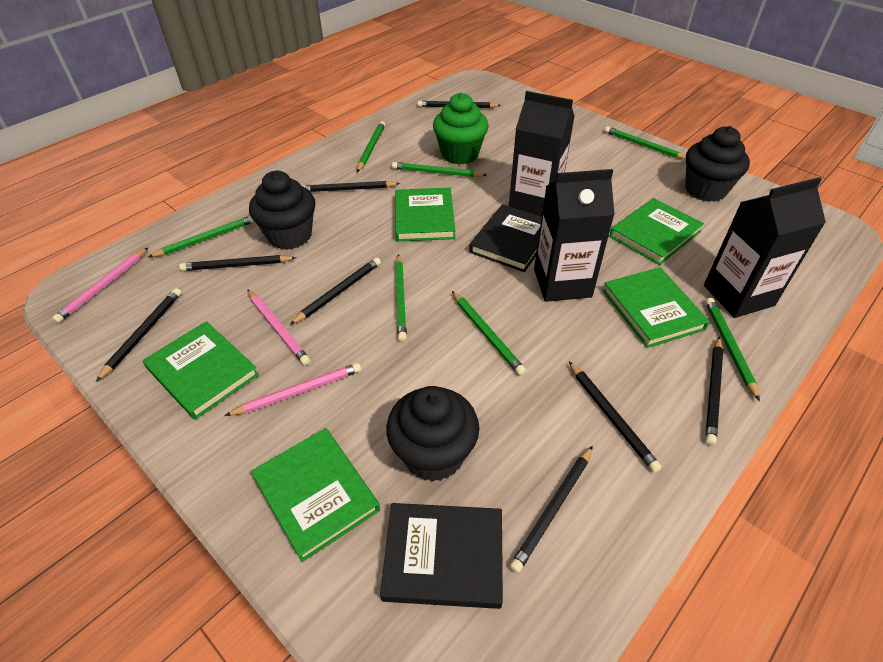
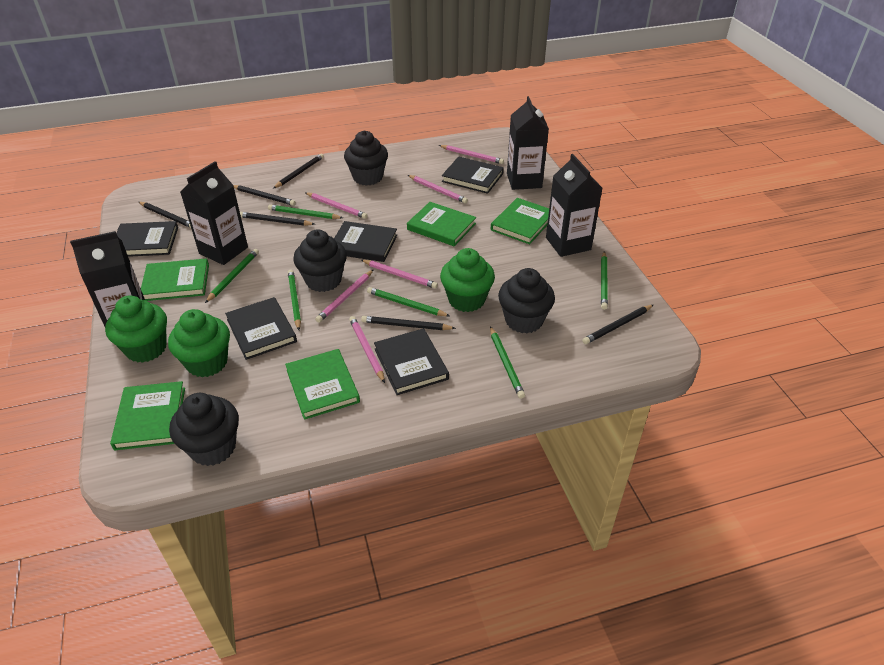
black book: 2 -> 5
black carton: 3 -> 4
black cupcake: 3 -> 4
black pencil: 8 -> 6
green cupcake: 1 -> 3
green pencil: 7 -> 6
pink pencil: 3 -> 6

